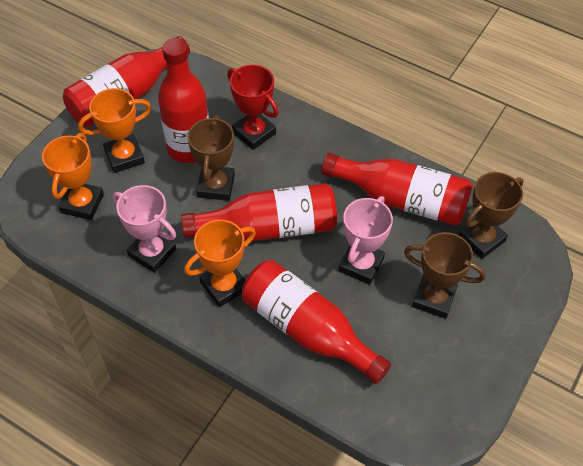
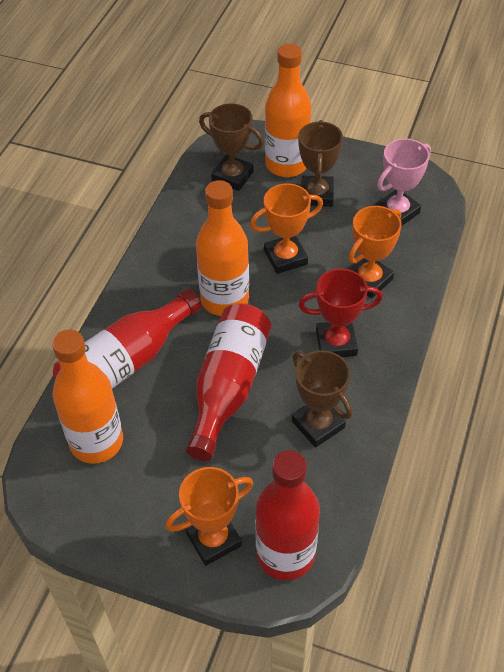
orange bottle: 0 -> 3
pink trophy: 2 -> 1
red bottle: 5 -> 3

